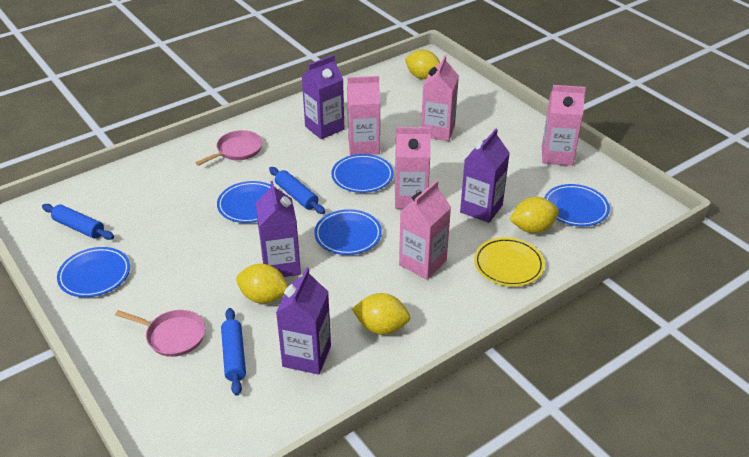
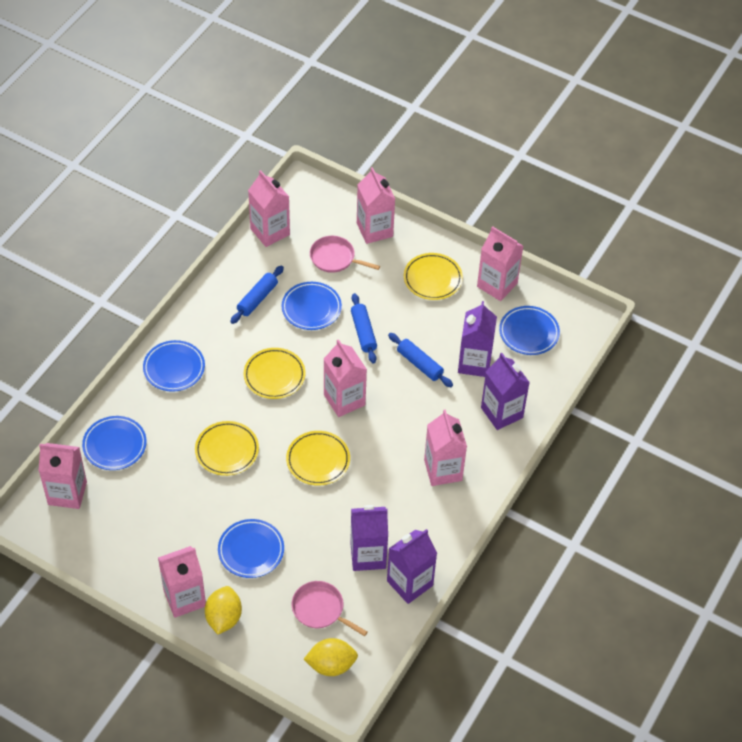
pink carton: 5 -> 7
yellow lemon: 4 -> 2
yellow plate: 1 -> 4

